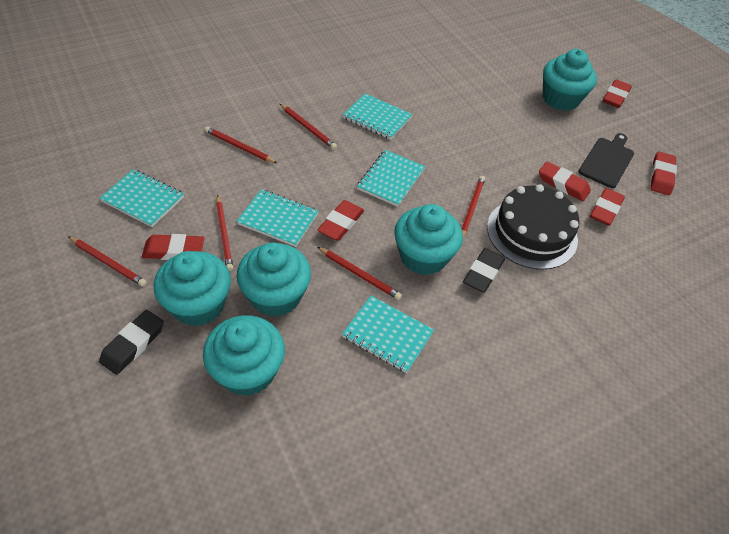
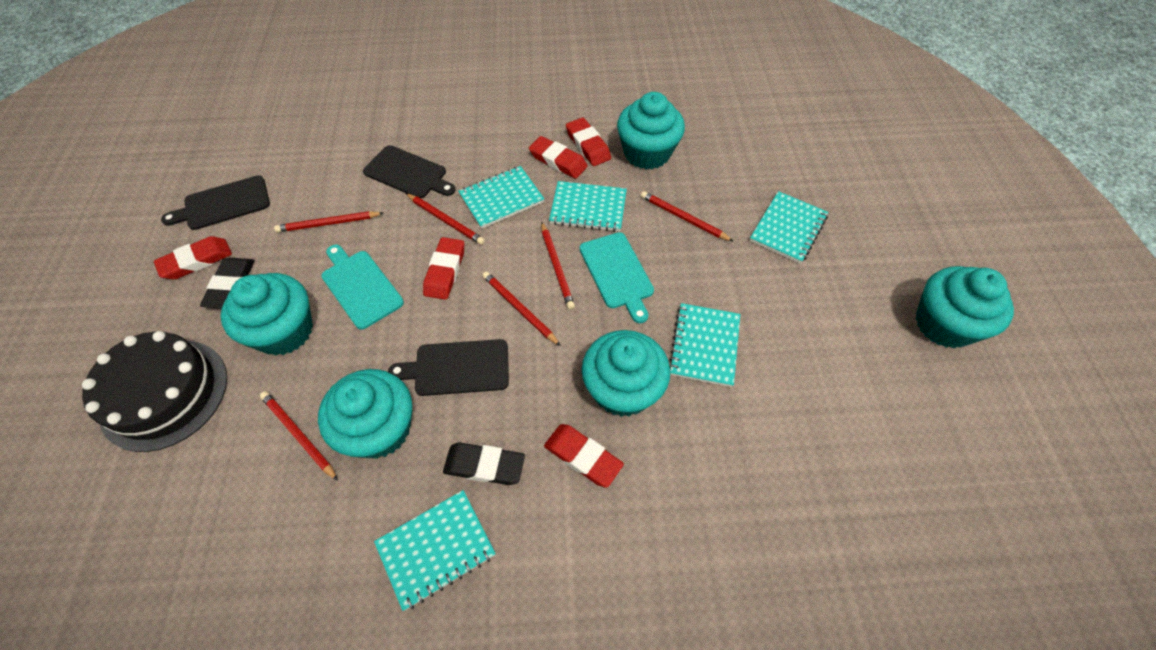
black cutting board: 1 -> 3
red eraser: 6 -> 5
turquoise cutting board: 0 -> 2

